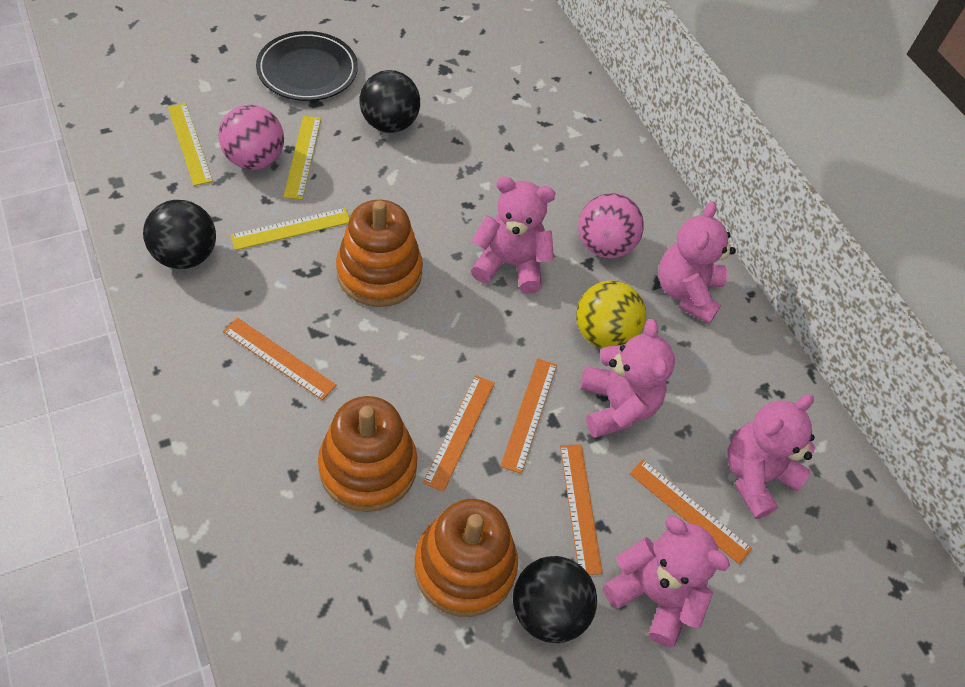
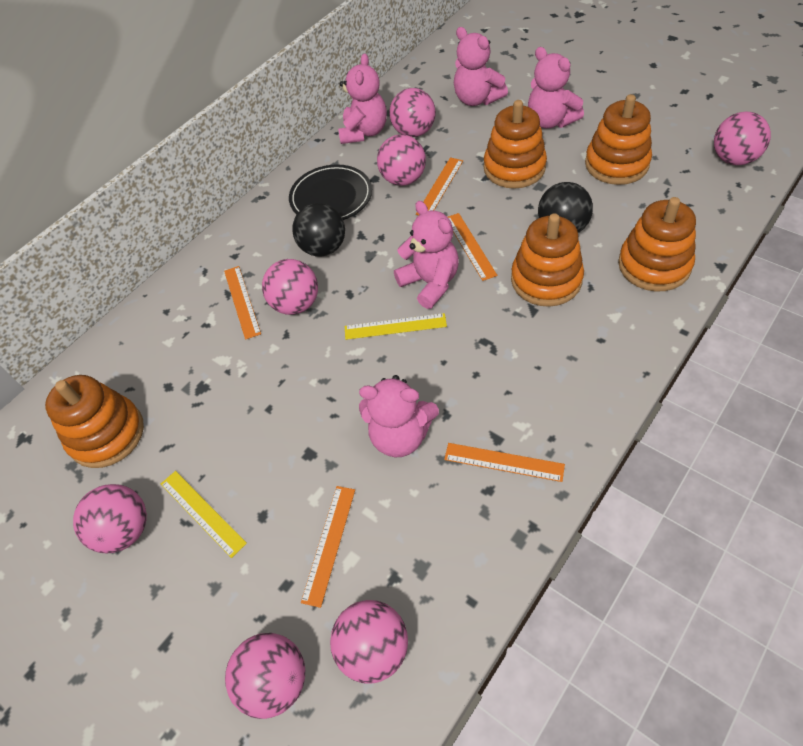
black ball: 3 -> 2
orange stacking toy: 3 -> 5
pink ball: 2 -> 7
yellow ball: 1 -> 0
yellow ruler: 3 -> 2

